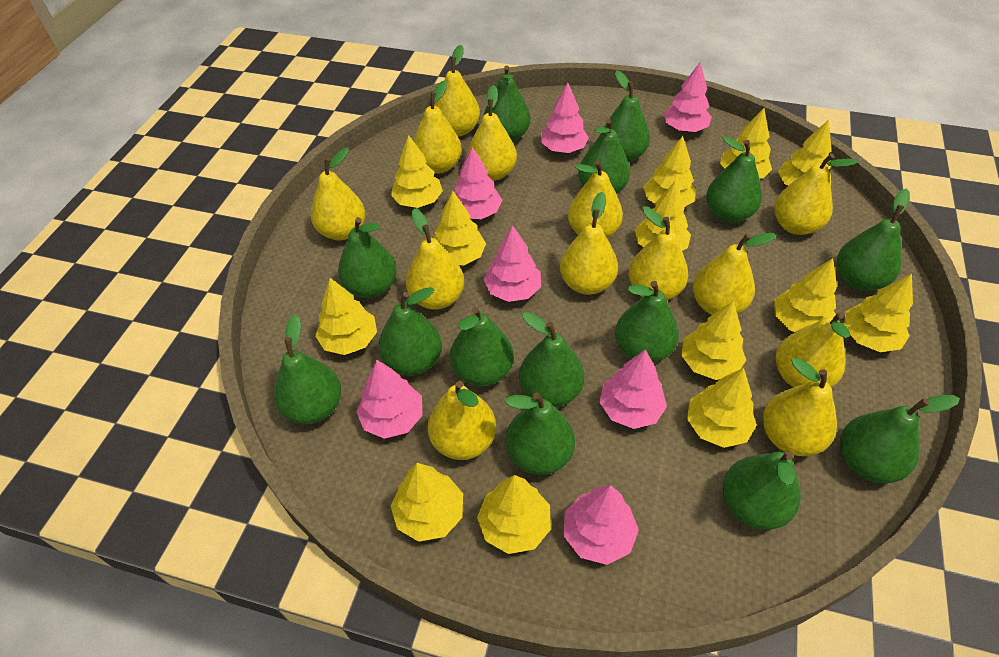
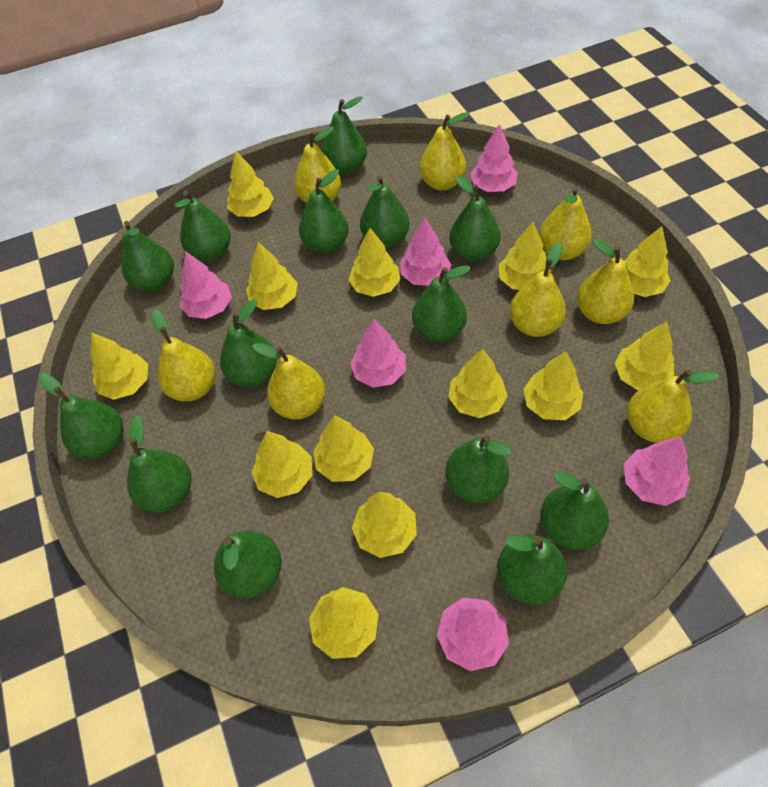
pink tree: 7 -> 6
yellow pear: 13 -> 8

